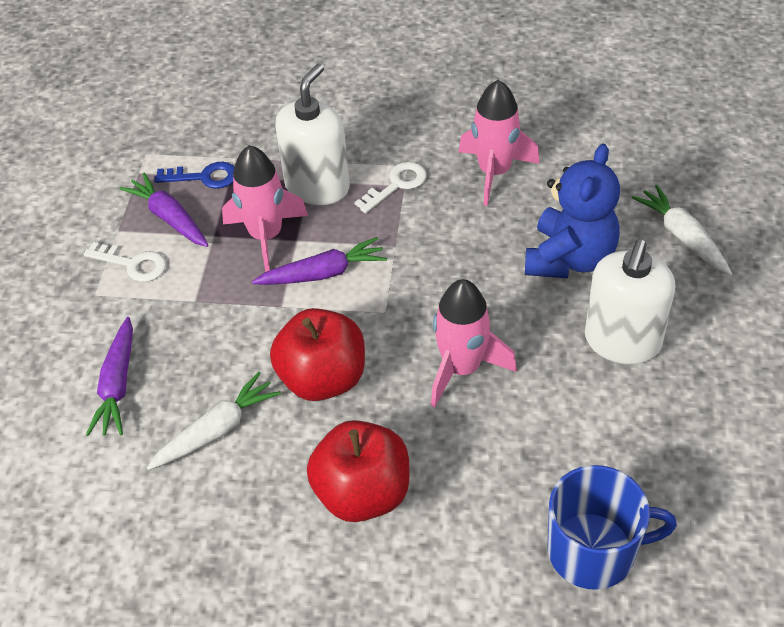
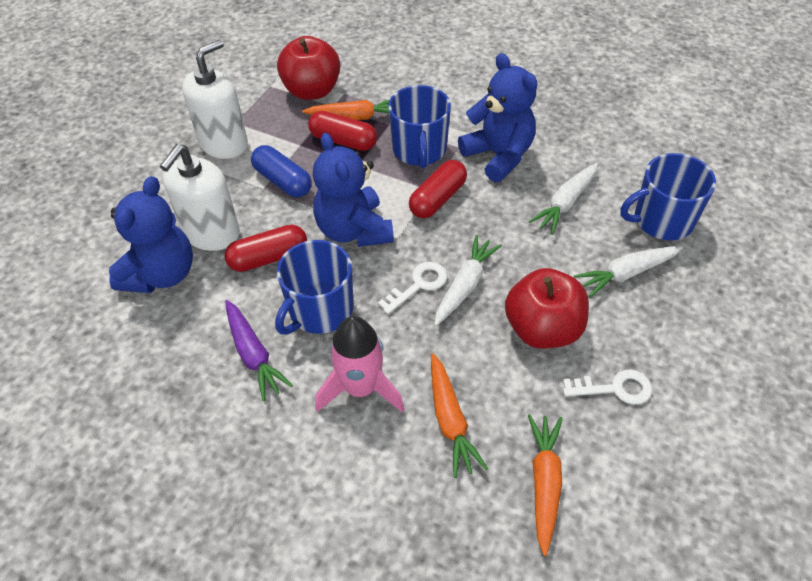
blue capsule: 0 -> 1
blue key: 1 -> 0
blue mug: 1 -> 3
blue teddy bear: 1 -> 3
orange carrot: 0 -> 3
pink rocket: 3 -> 1
purple carrot: 3 -> 1
red capsule: 0 -> 3
white carrot: 2 -> 3

